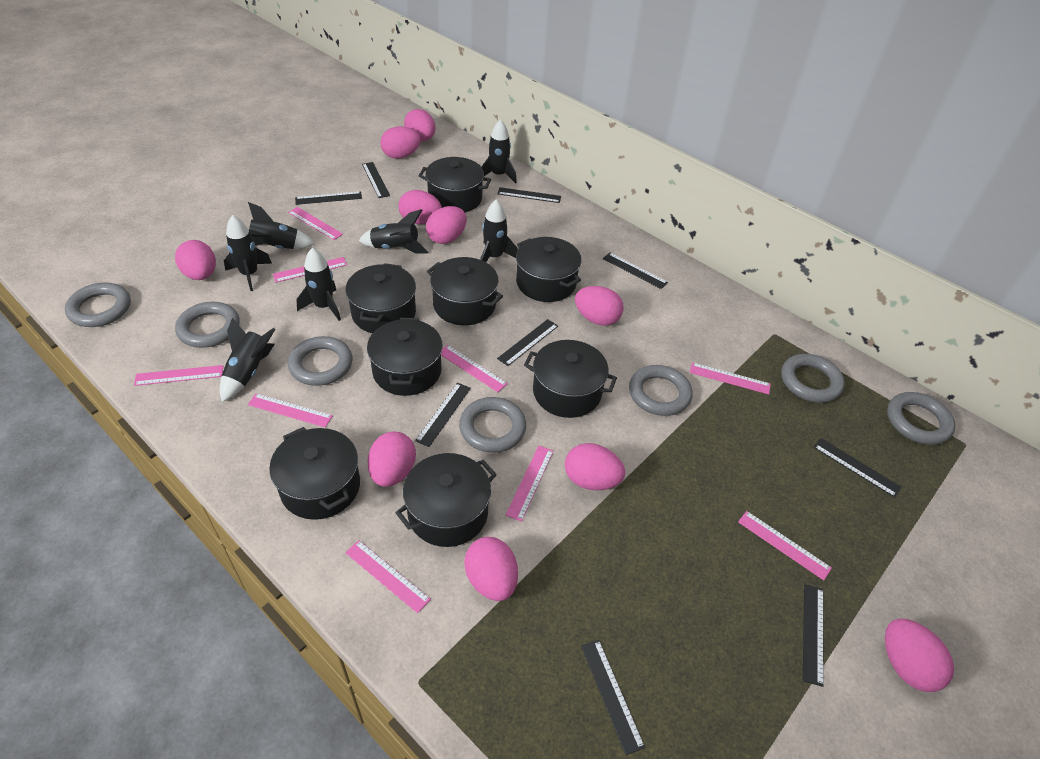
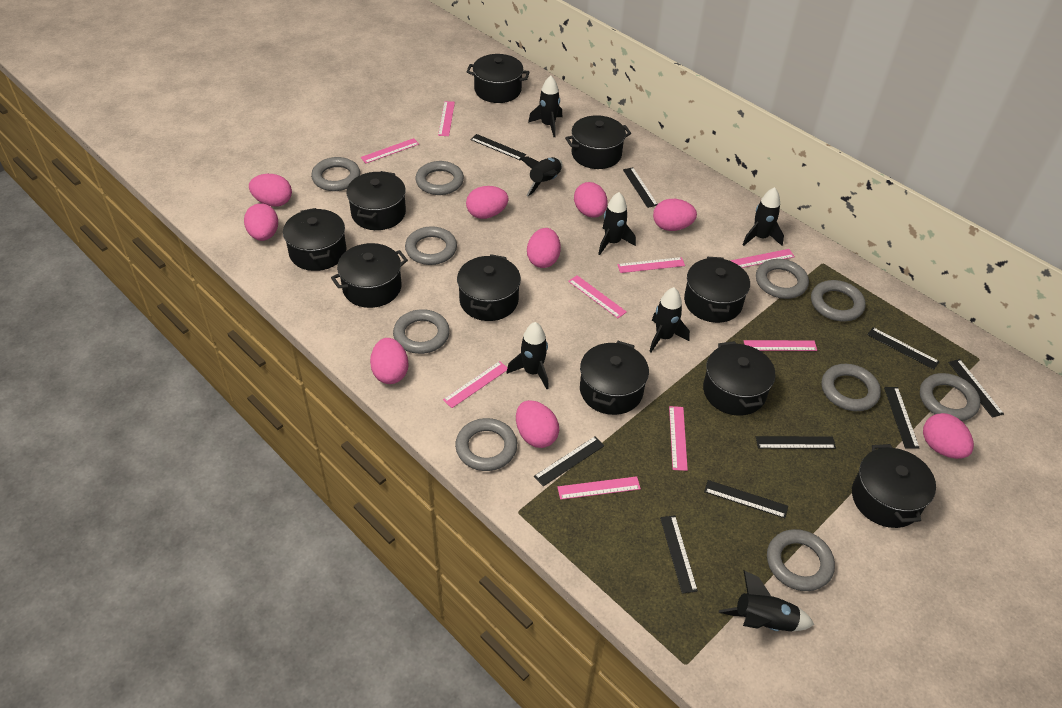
black pot: 8 -> 10
grey ring: 7 -> 10
pink egg: 10 -> 9

